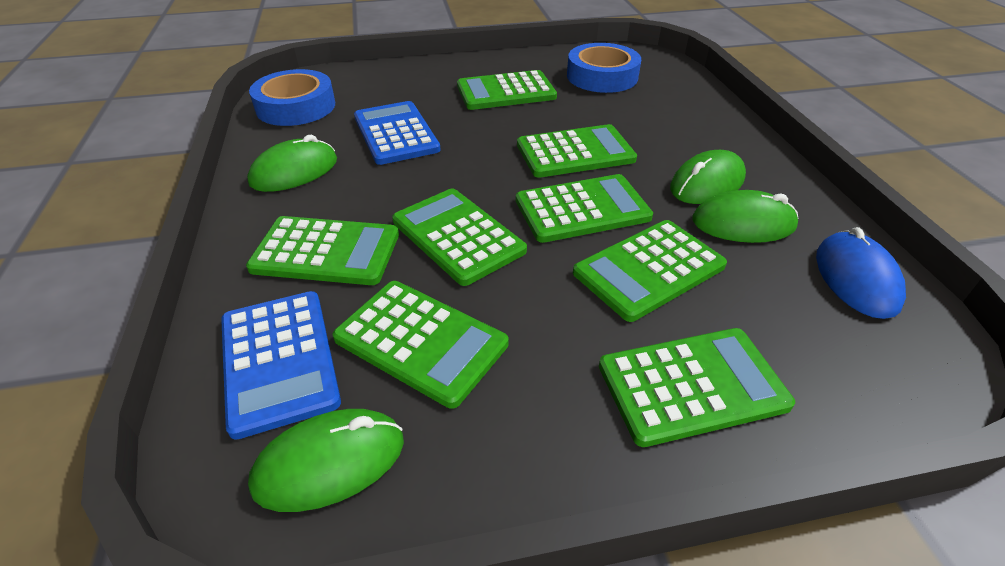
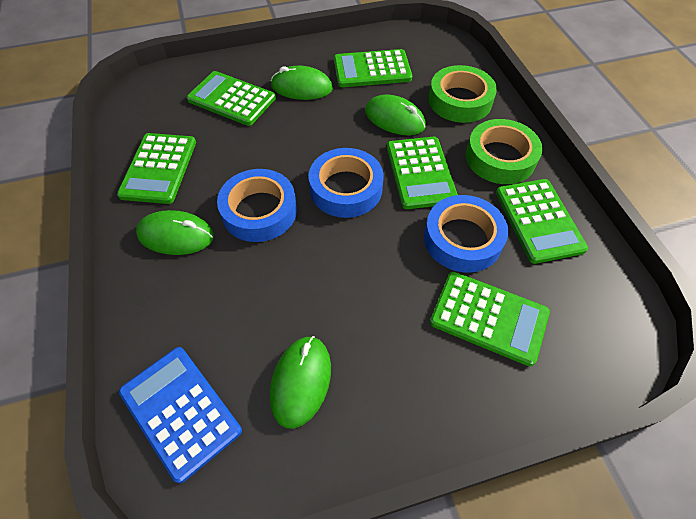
blue calculator: 2 -> 1
blue mouse: 1 -> 0
blue tape: 2 -> 3
green calculator: 8 -> 6
green tape: 0 -> 2

